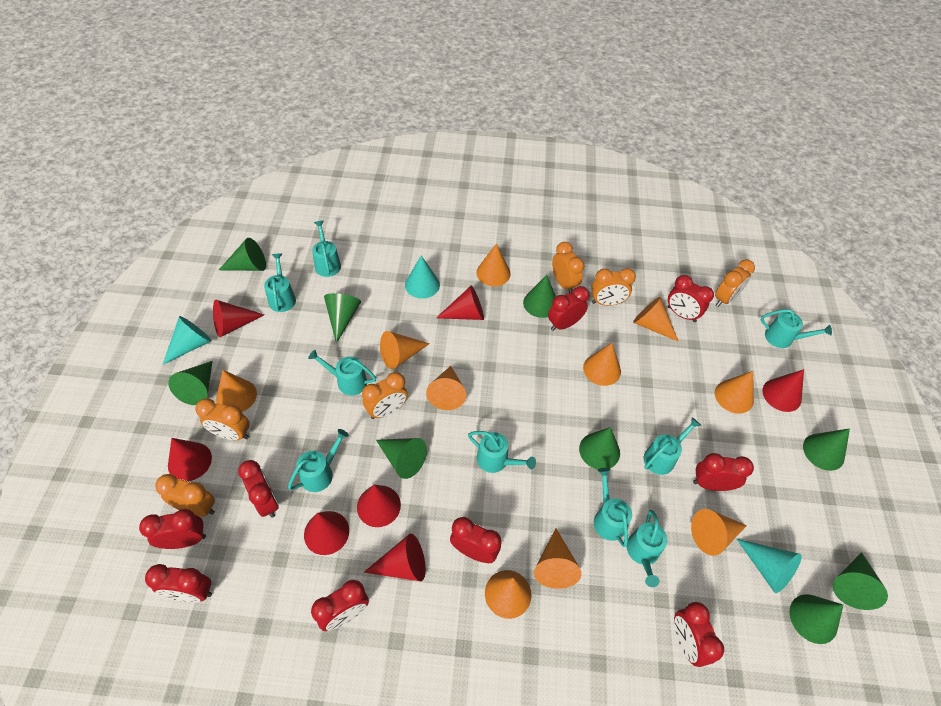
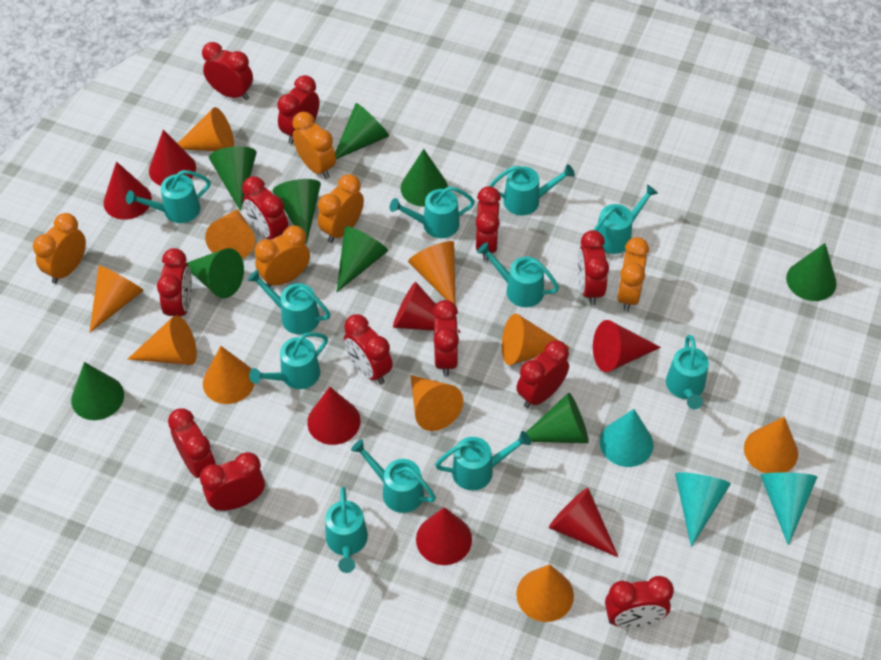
orange clock: 6 -> 5
red clock: 9 -> 12
turquoise watering can: 9 -> 11

